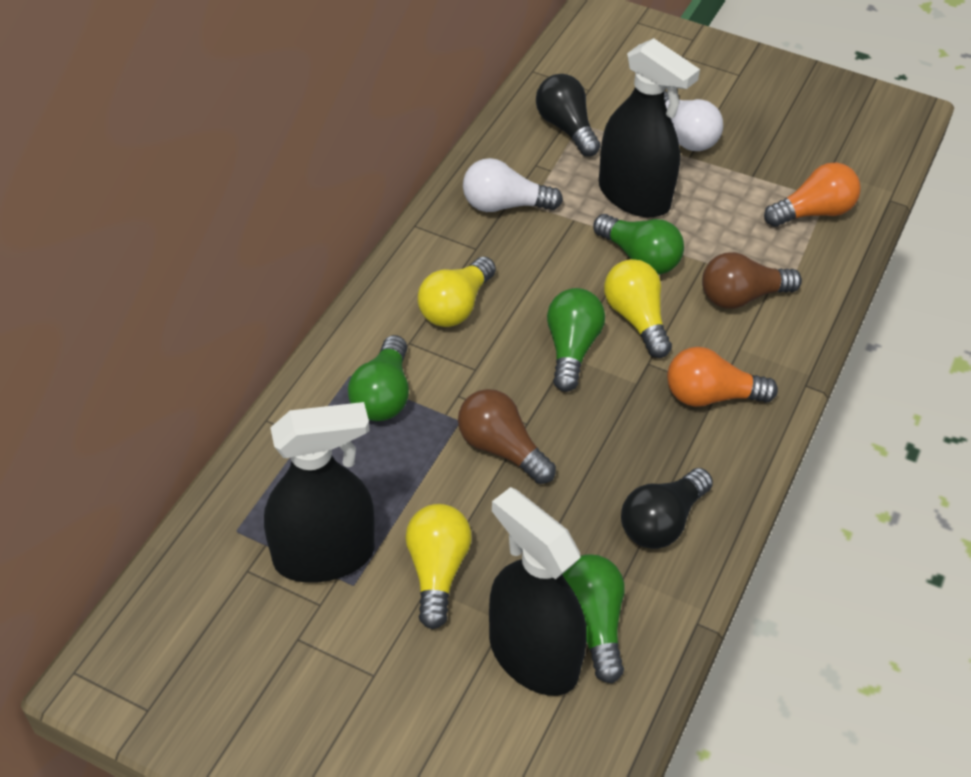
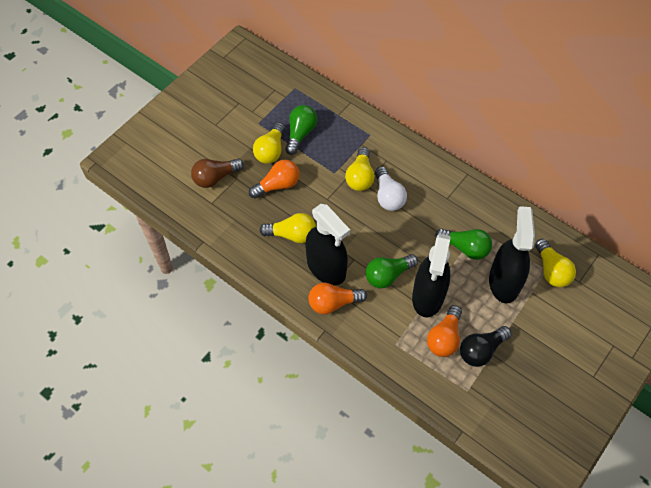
black light bulb: 2 -> 1
brown light bulb: 2 -> 1
green light bulb: 4 -> 3
orange light bulb: 2 -> 3
white light bulb: 2 -> 1
yellow light bulb: 3 -> 4

